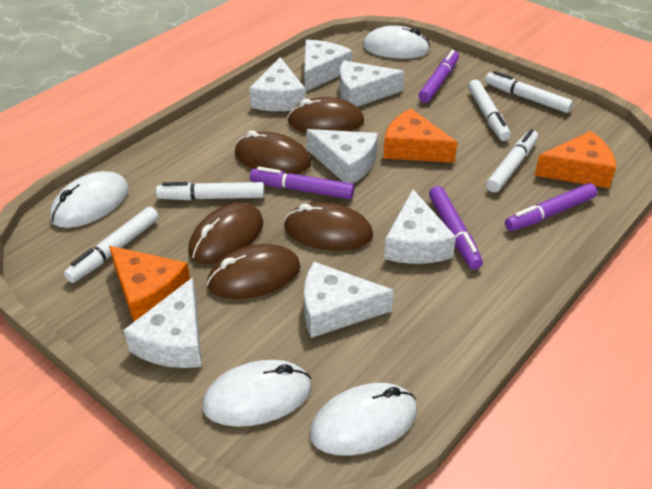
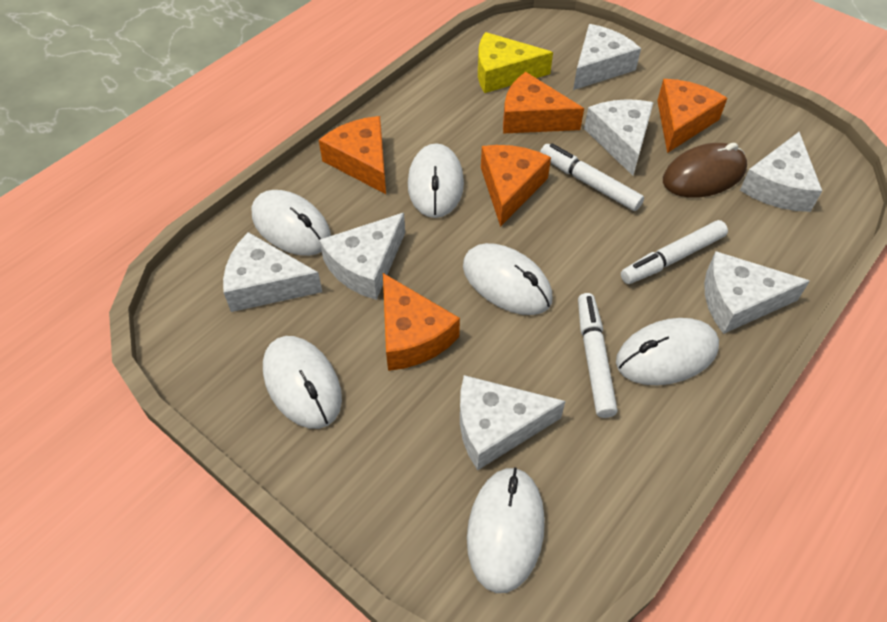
brown mouse: 5 -> 1
orange cheese: 3 -> 5
purple marker: 4 -> 0
white marker: 5 -> 3
white mouse: 4 -> 6
yellow cheese: 0 -> 1

